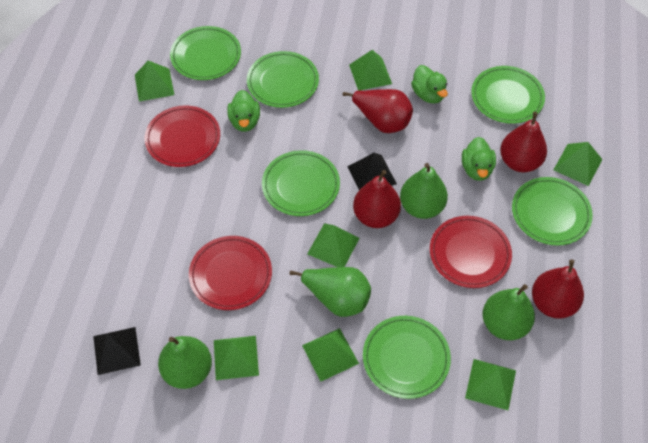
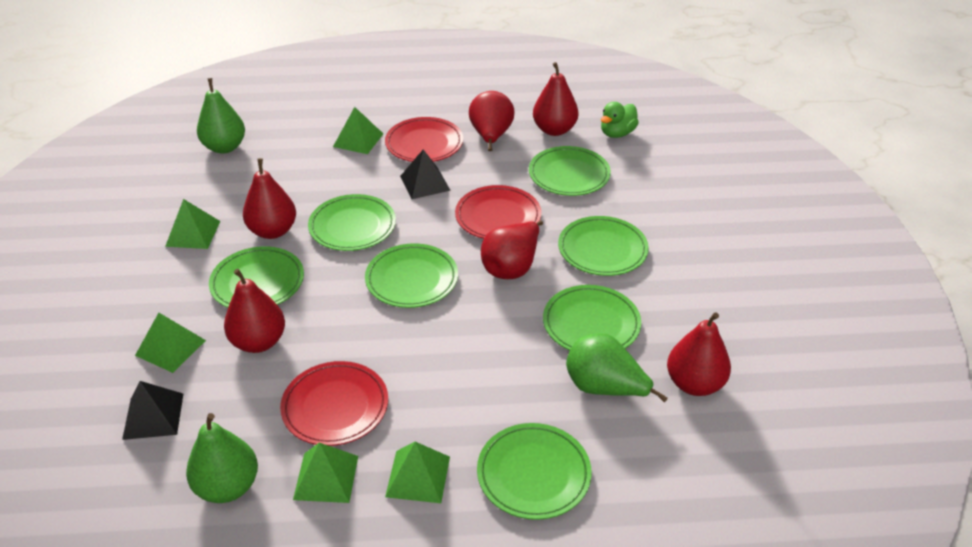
green duck: 3 -> 1
green pear: 4 -> 3
green plate: 6 -> 7
green pyramid: 7 -> 5
red pear: 4 -> 6

